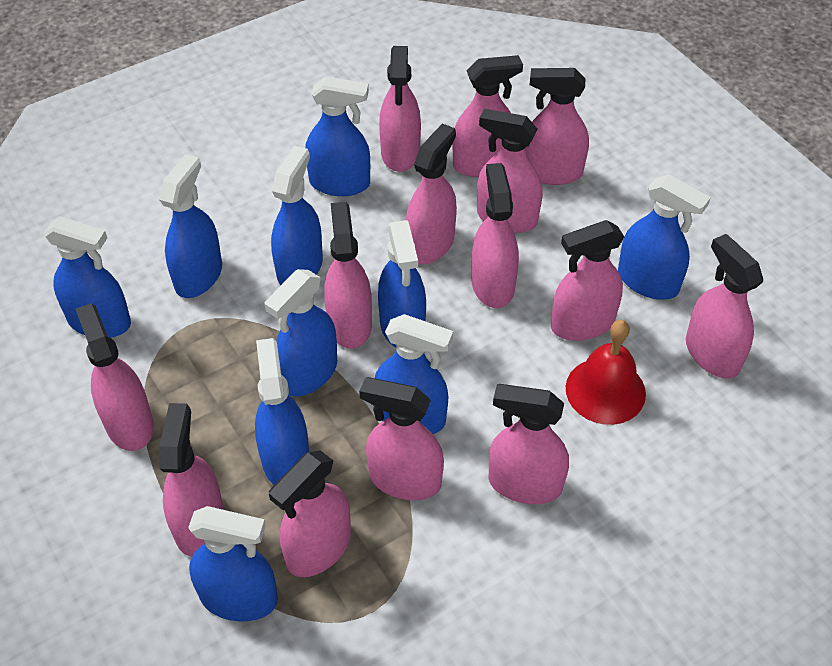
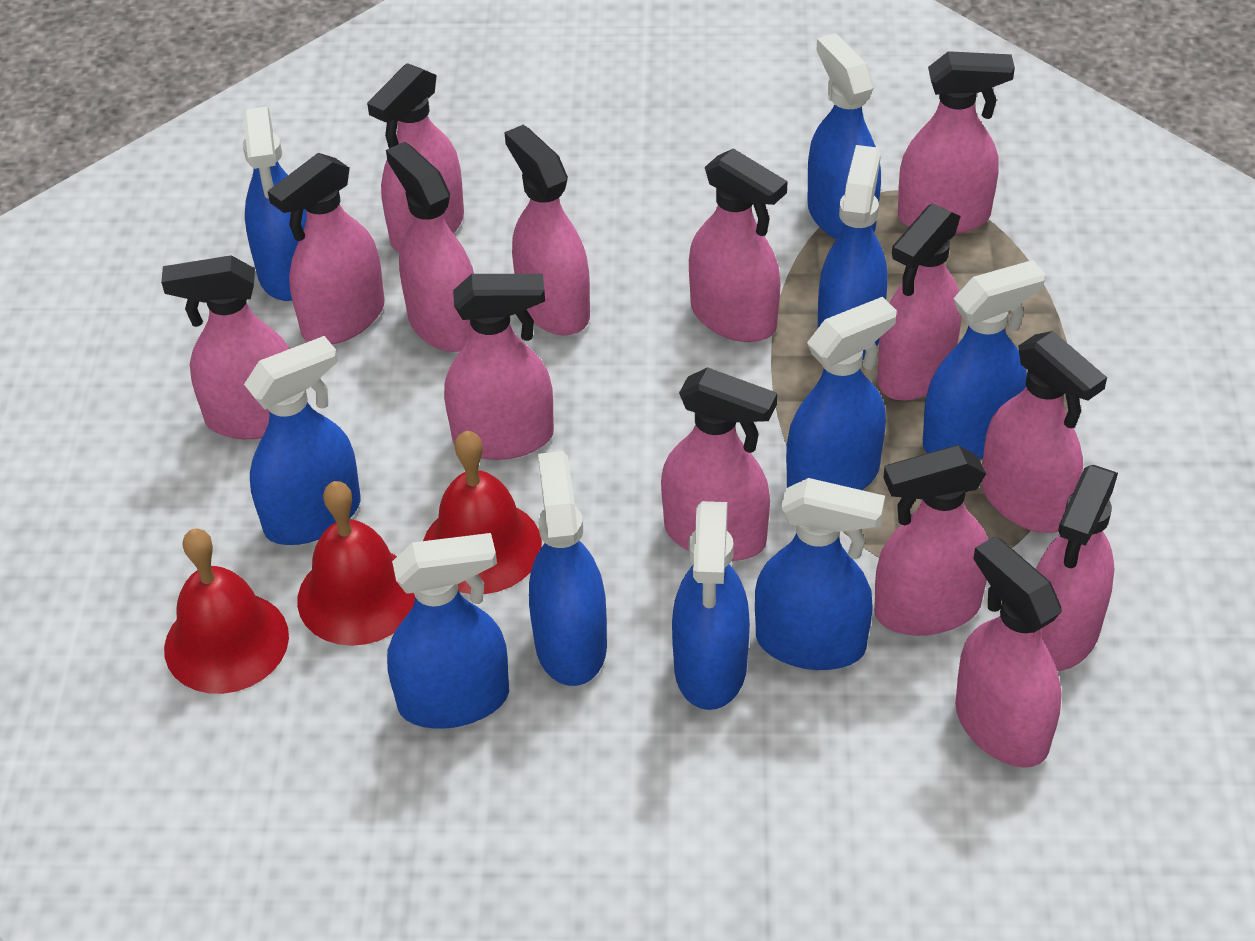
red bell: 1 -> 3

